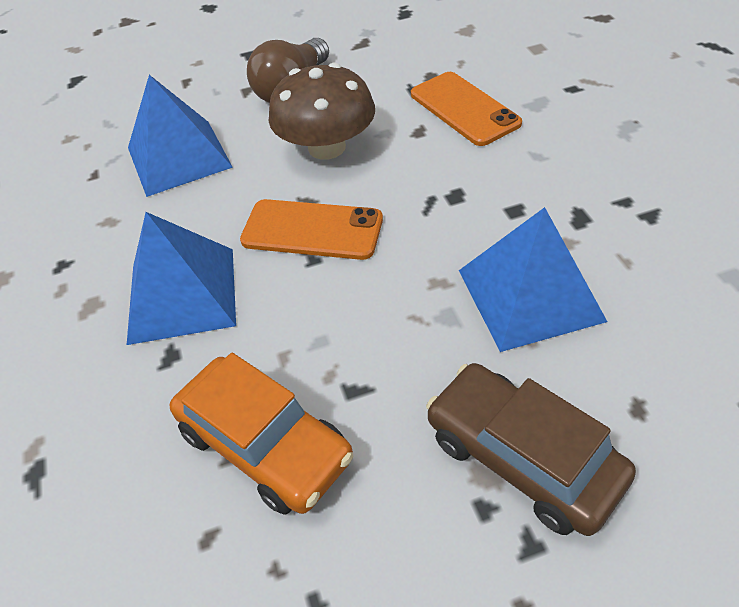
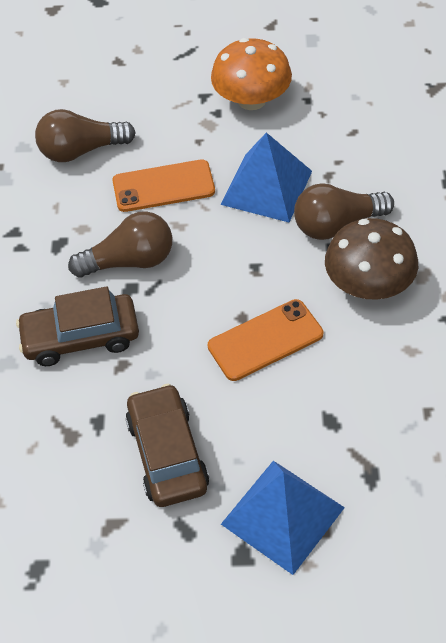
blue pyramid: 3 -> 2
brown car: 1 -> 2
brown light bulb: 1 -> 3
orange car: 1 -> 0
orange mushroom: 0 -> 1

